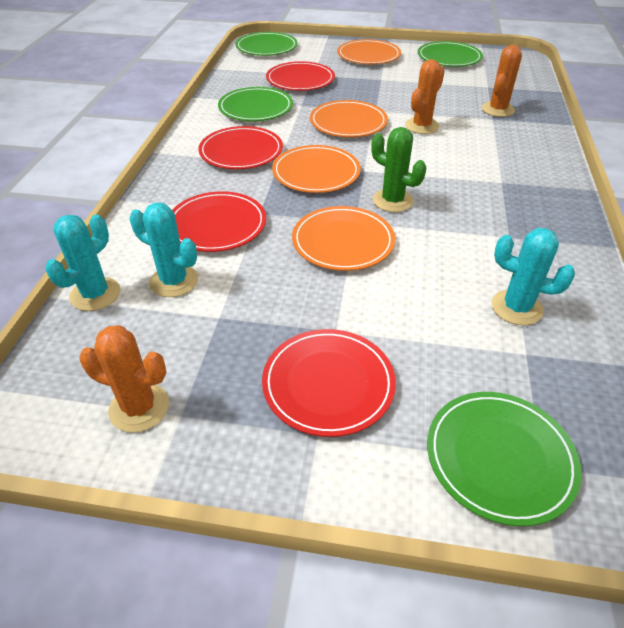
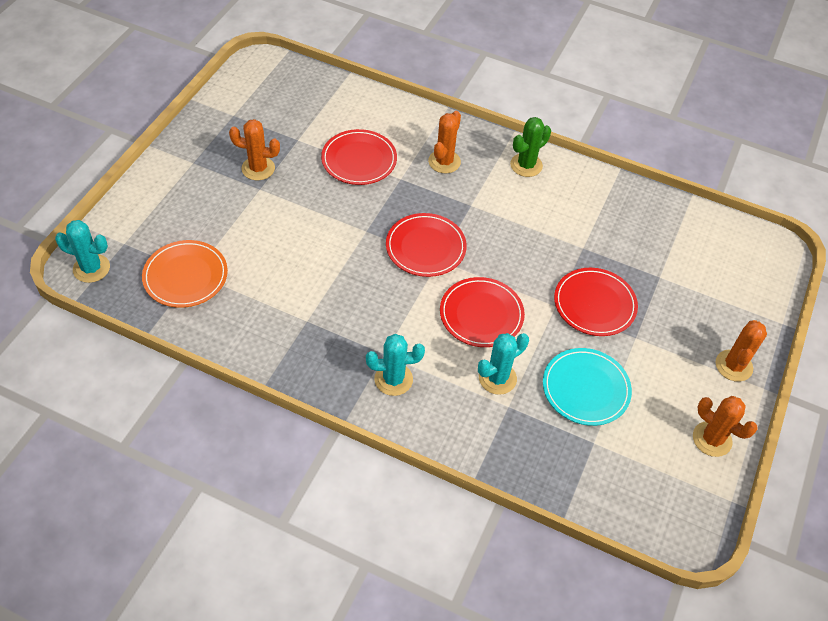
green plate: 4 -> 0
orange cactus: 3 -> 4
orange plate: 4 -> 1
turquoise plate: 0 -> 1

